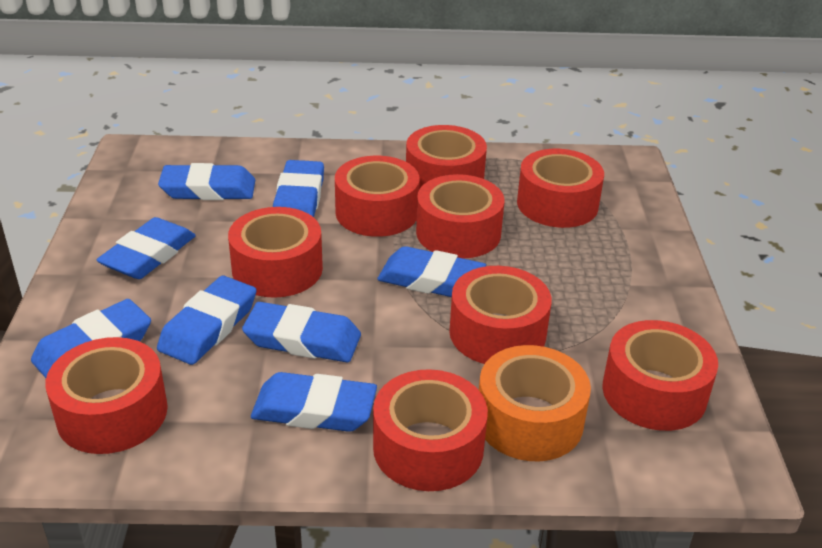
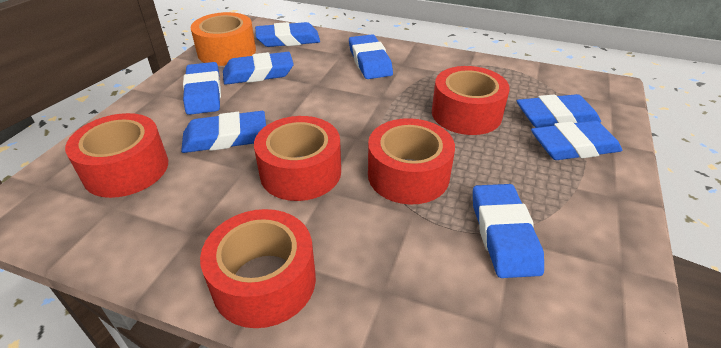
red tape: 9 -> 5

